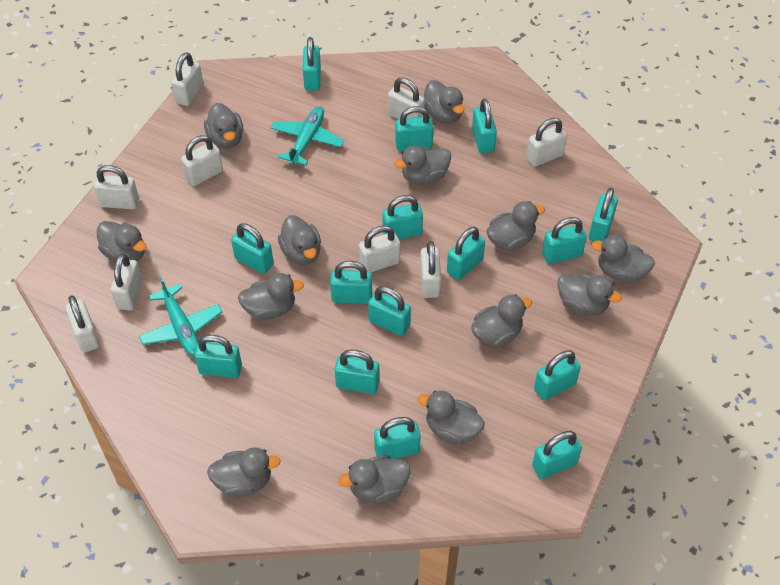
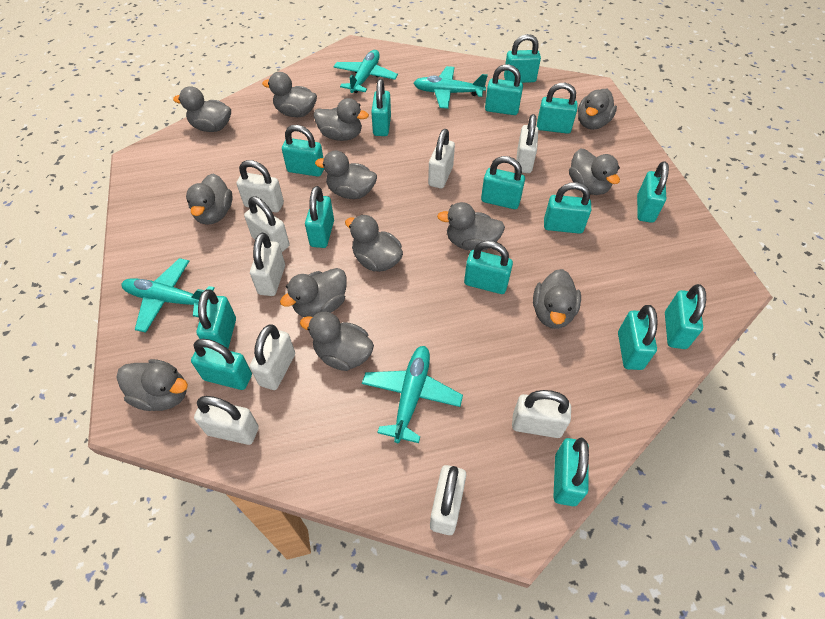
turquoise plane: 2 -> 4

